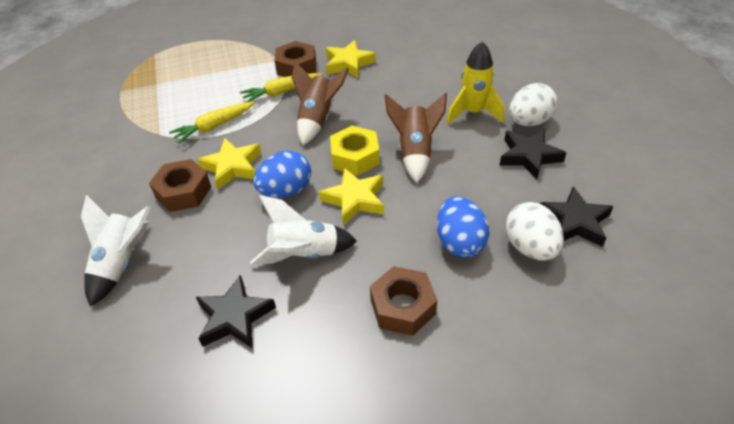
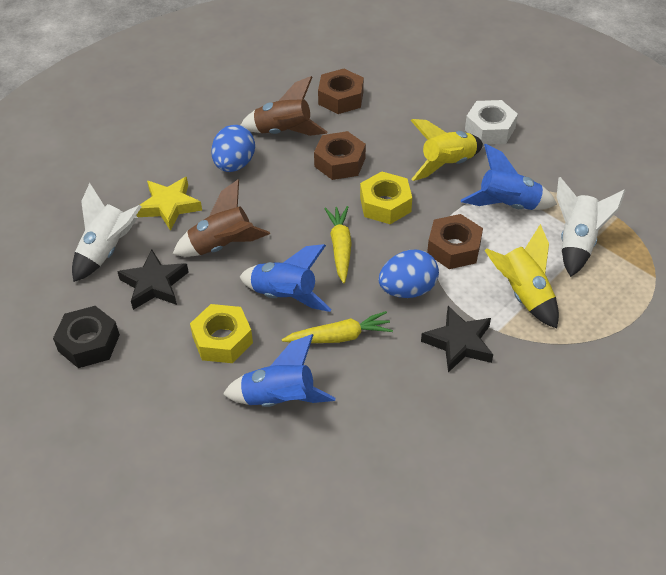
black nut: 0 -> 1
black star: 3 -> 2
blue rocket: 0 -> 3
white egg: 2 -> 0
white nut: 0 -> 1
yellow nut: 1 -> 2
yellow rocket: 1 -> 2
yellow star: 3 -> 1

